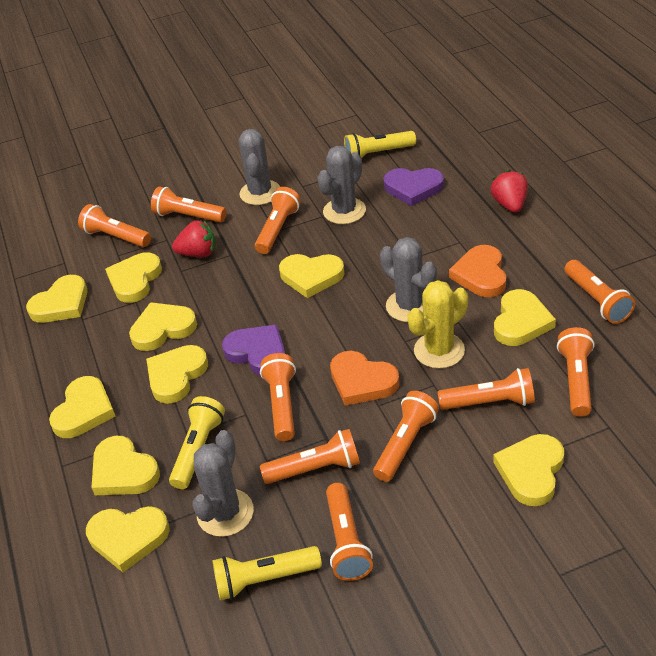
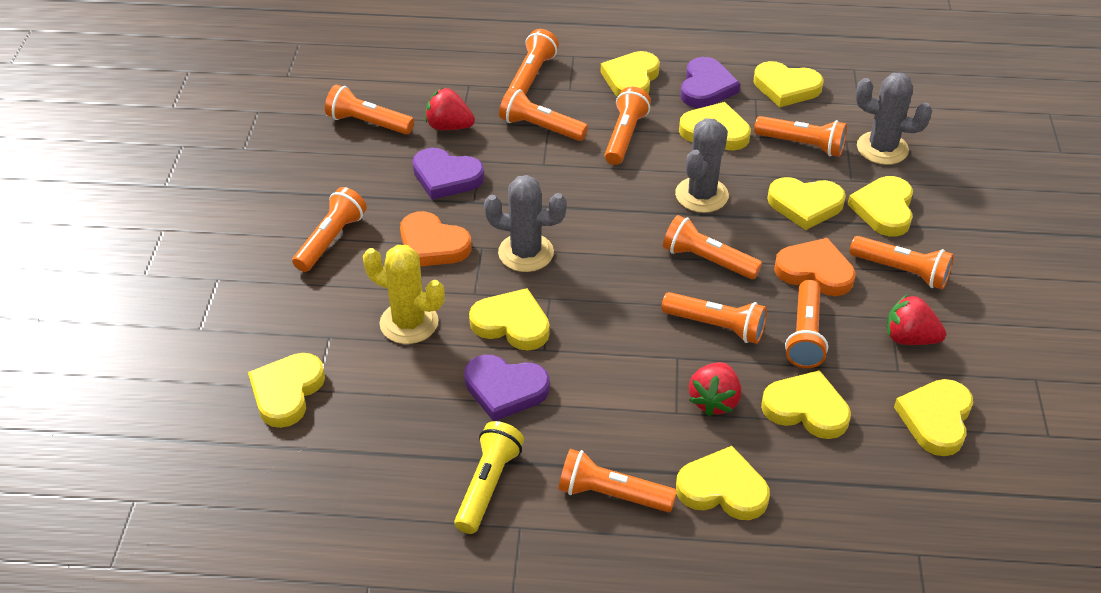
grey cactus: 4 -> 3
orange flashlight: 10 -> 11
purple heart: 2 -> 3
red strawberry: 2 -> 3
yellow flashlight: 3 -> 1

